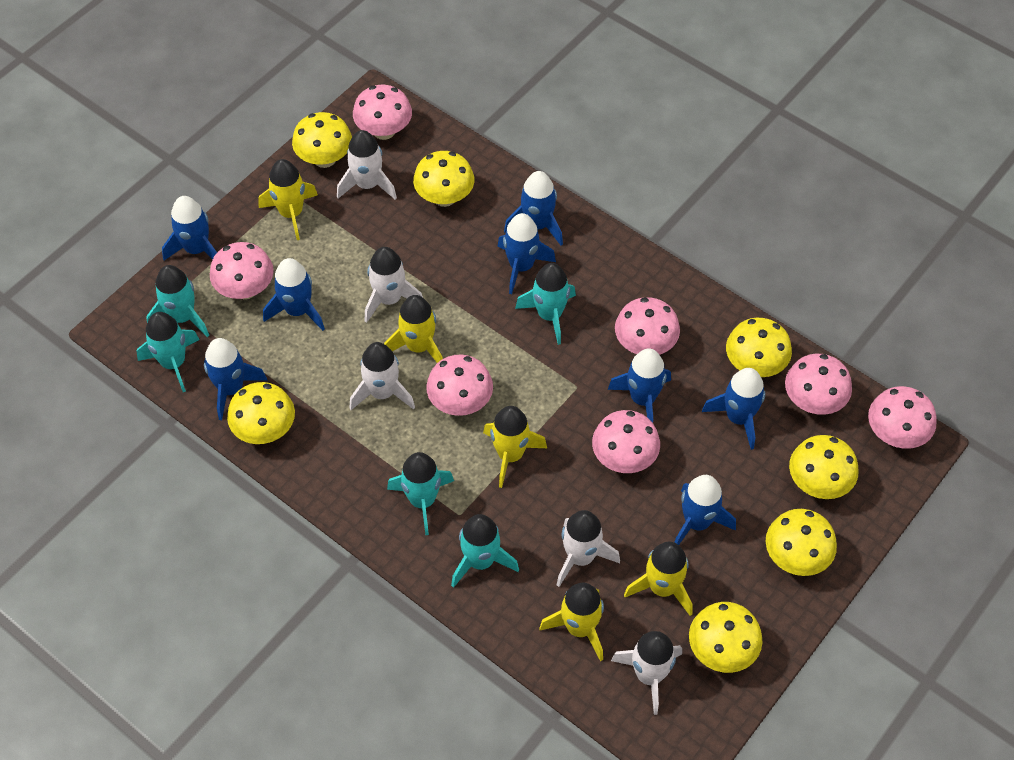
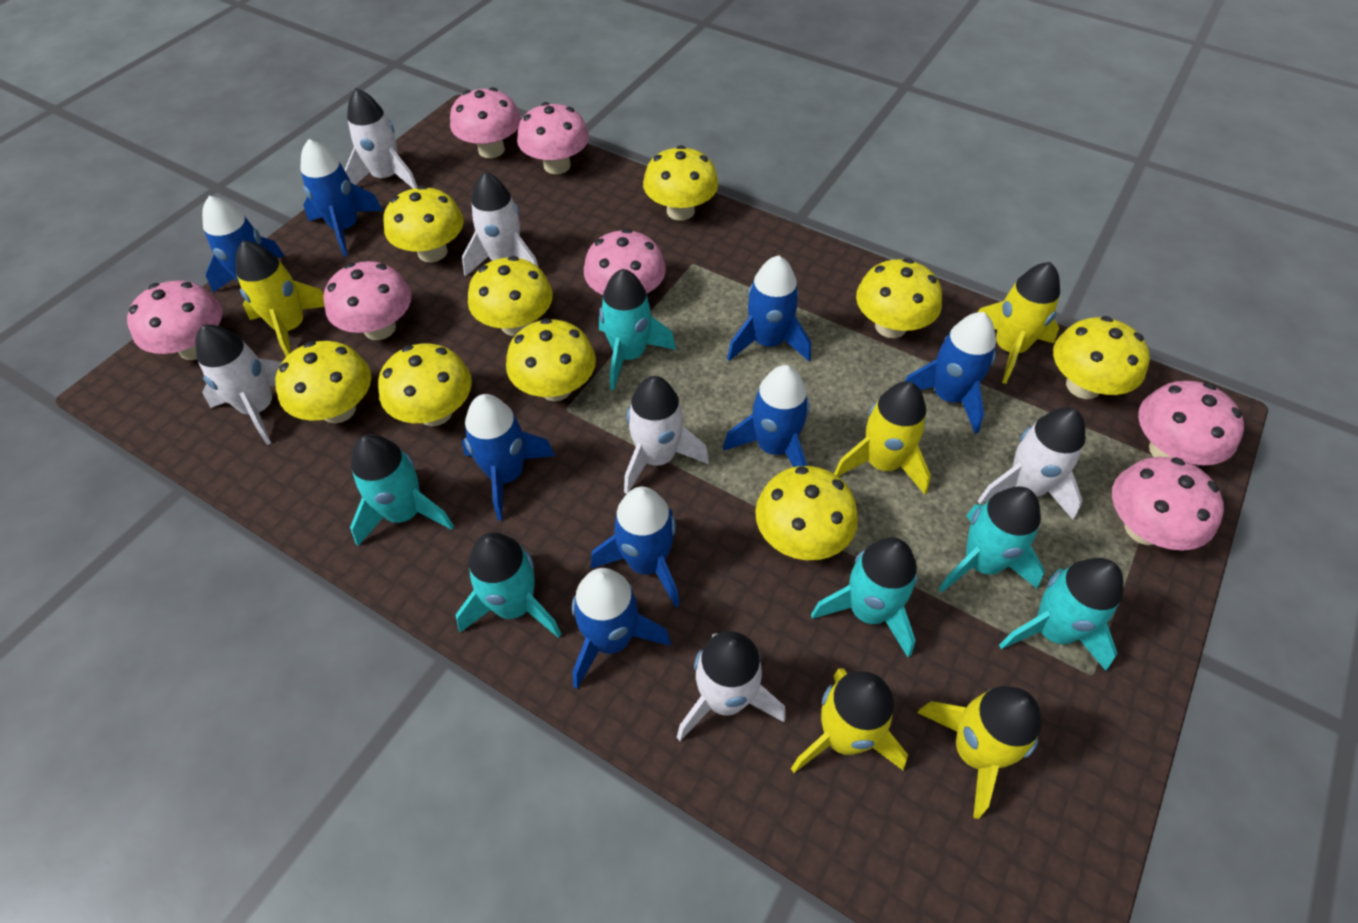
turquoise rocket: 5 -> 6
white rocket: 5 -> 6
yellow mushroom: 7 -> 9

